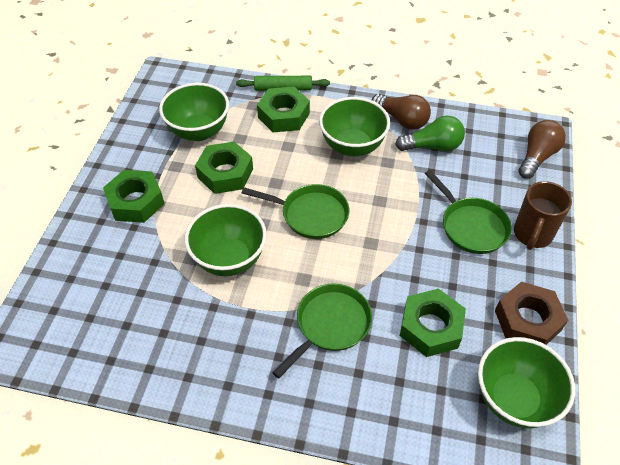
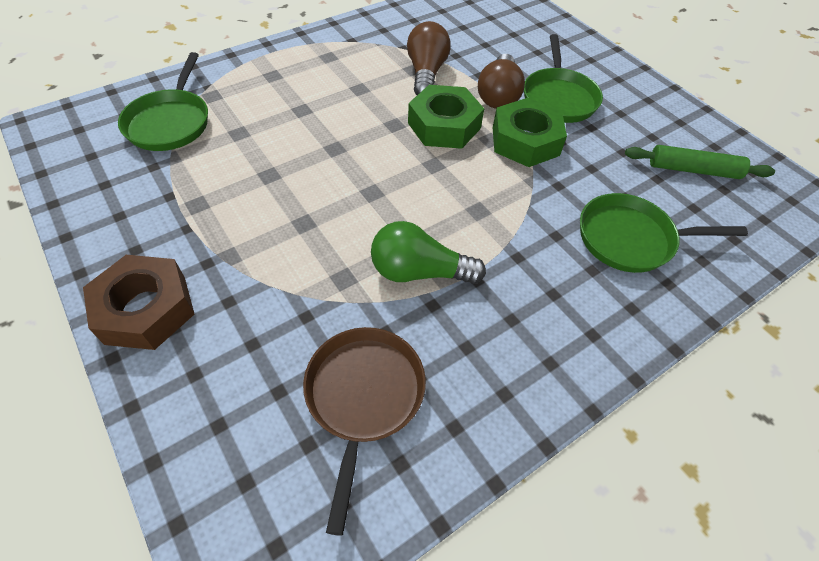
brown mug: 1 -> 0
brown pan: 0 -> 1
green bowl: 4 -> 0
green nut: 4 -> 2

